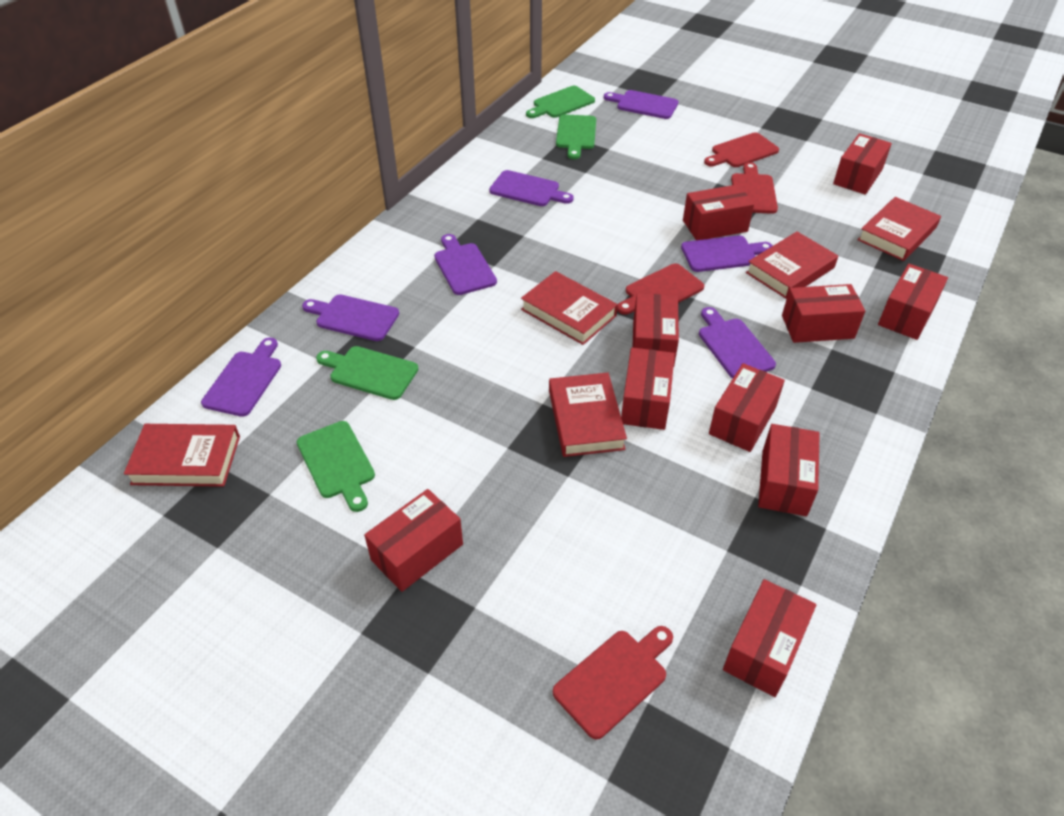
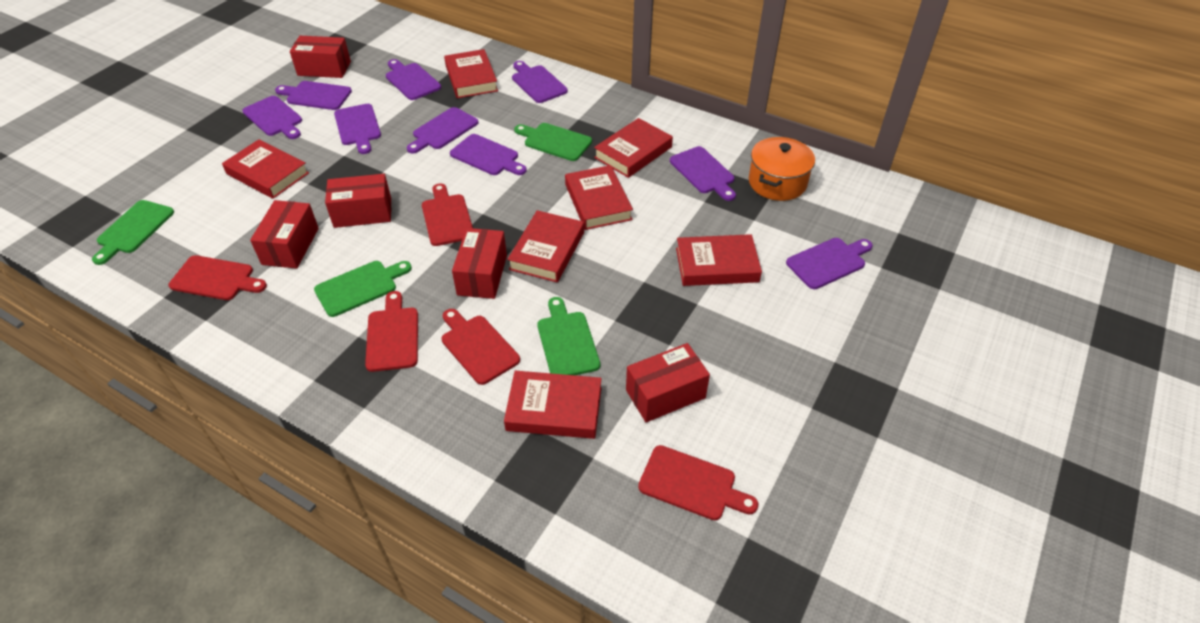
orange pot: 0 -> 1
purple cutting board: 7 -> 9
red book: 5 -> 7
red box: 10 -> 5
red cutting board: 4 -> 5

